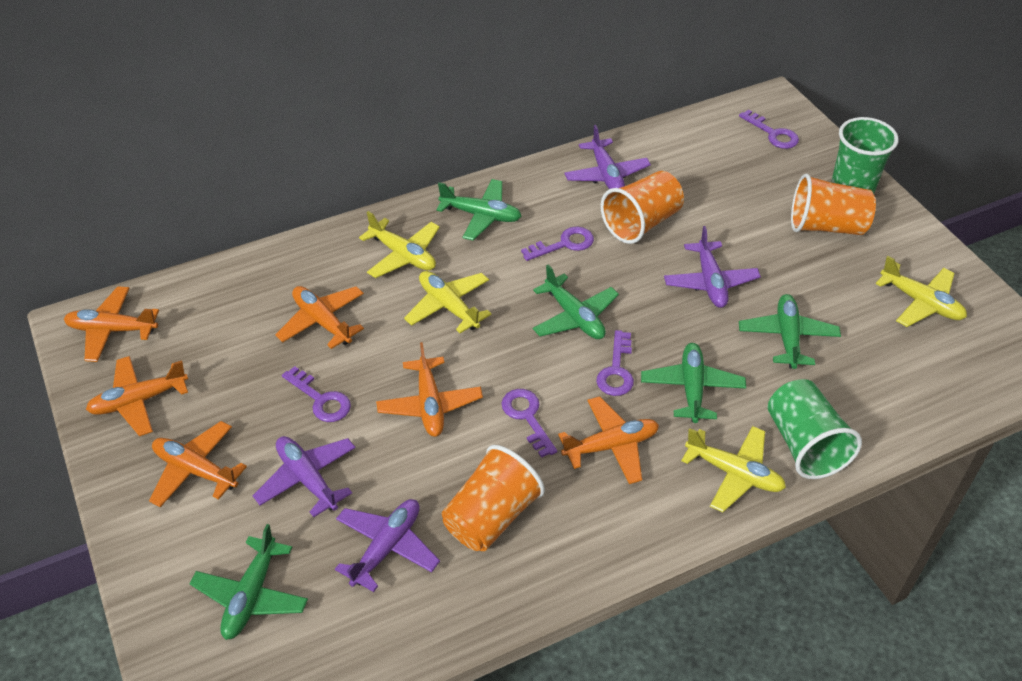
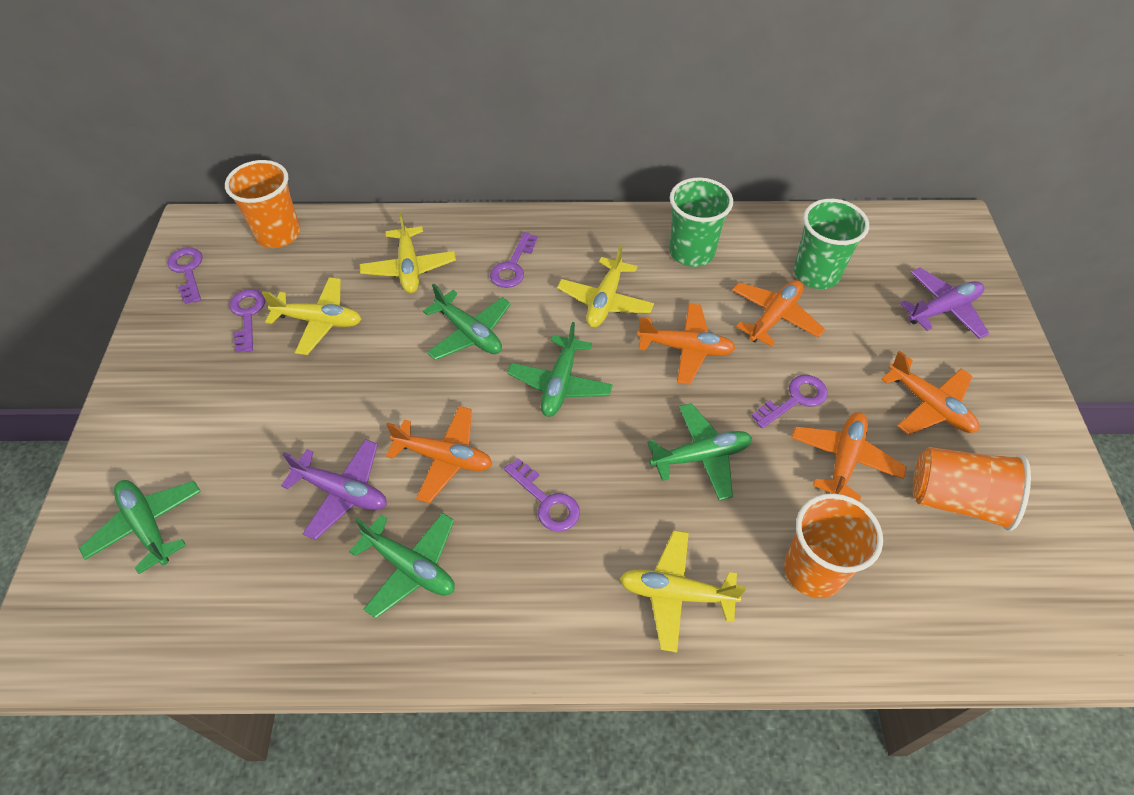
orange plane: 6 -> 5
purple plane: 4 -> 2

